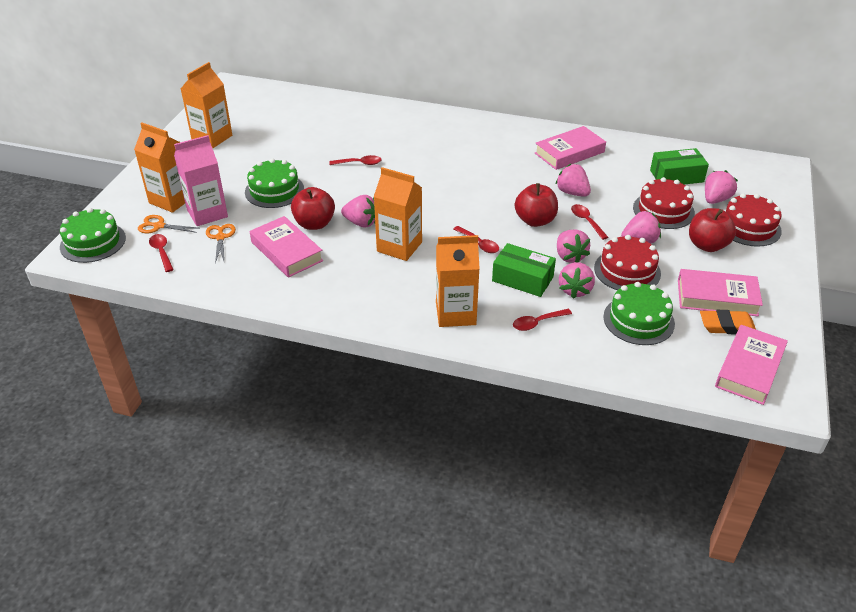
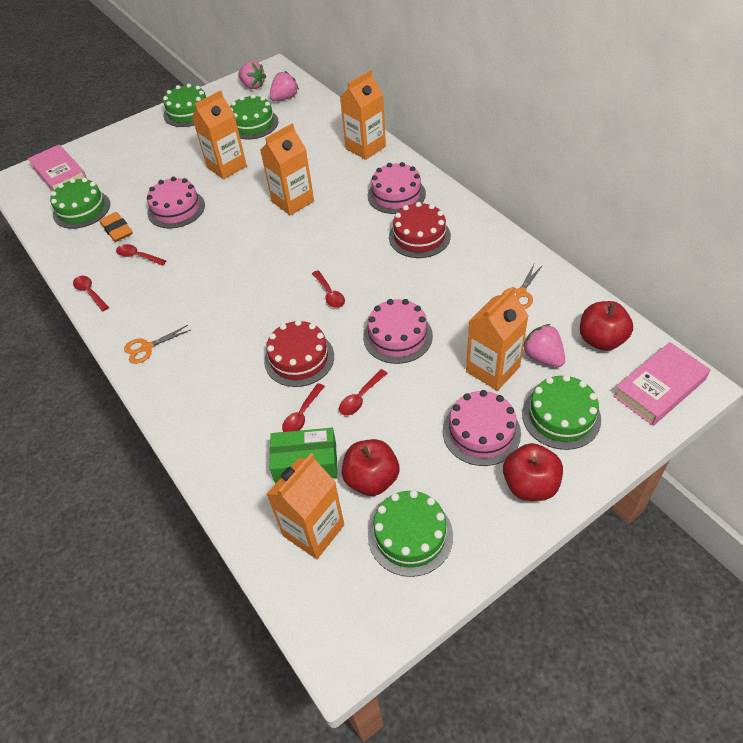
green box: 2 -> 1
green cake: 3 -> 5
orange carton: 4 -> 5
pink book: 4 -> 2
pink cake: 0 -> 4
pink carton: 1 -> 0
pink strawberry: 6 -> 3
red cake: 3 -> 2

